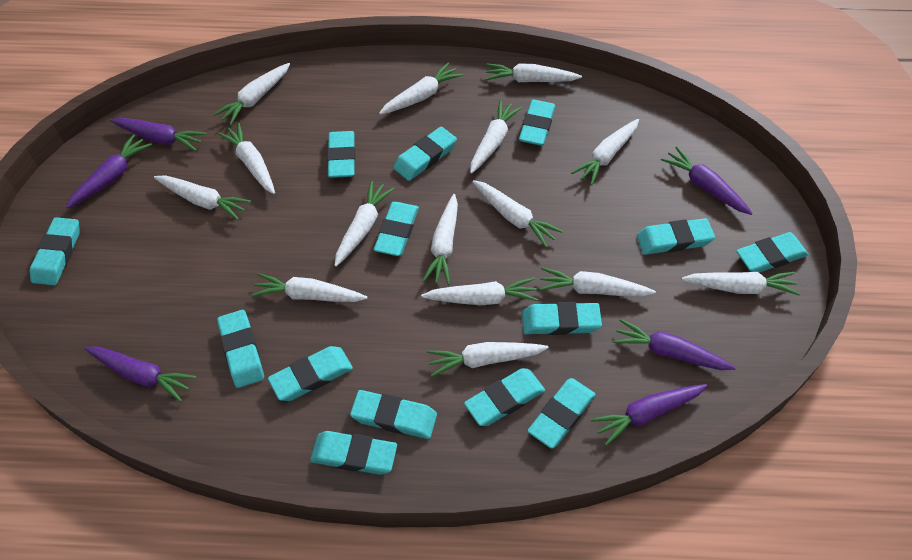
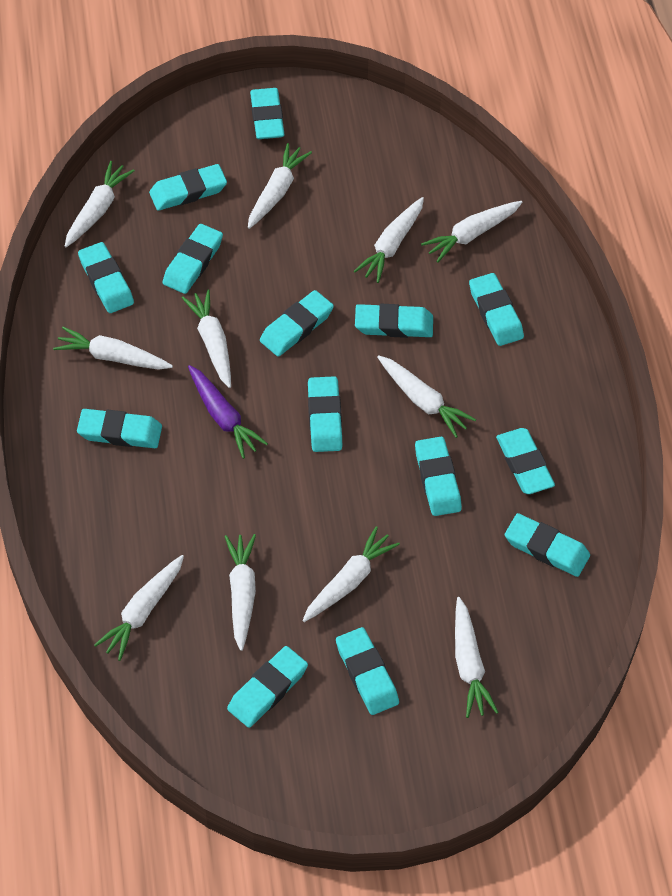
purple carrot: 6 -> 1
white carrot: 15 -> 11

